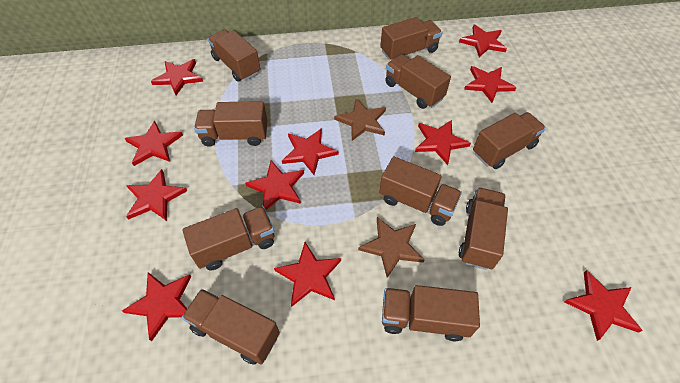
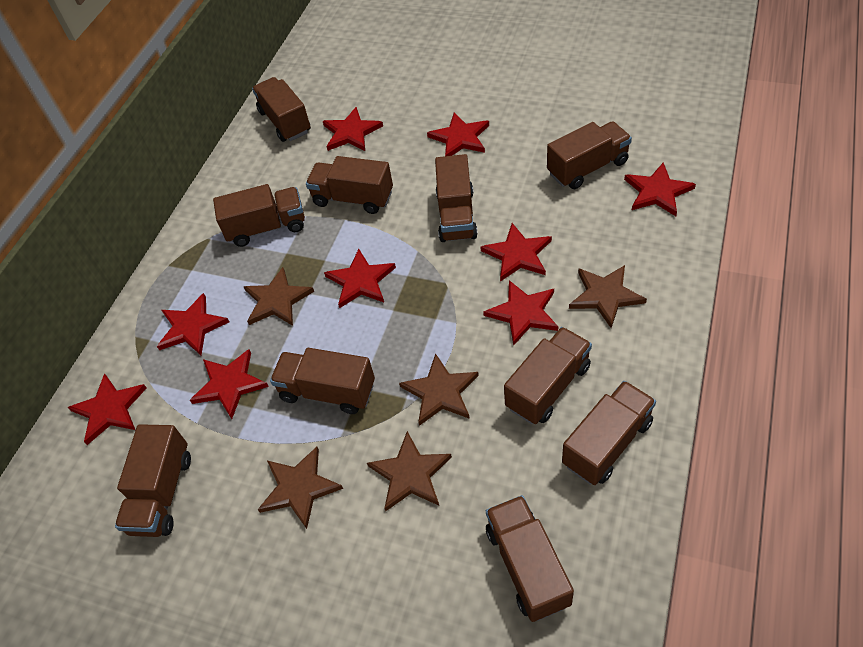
brown star: 2 -> 5
red star: 11 -> 9

